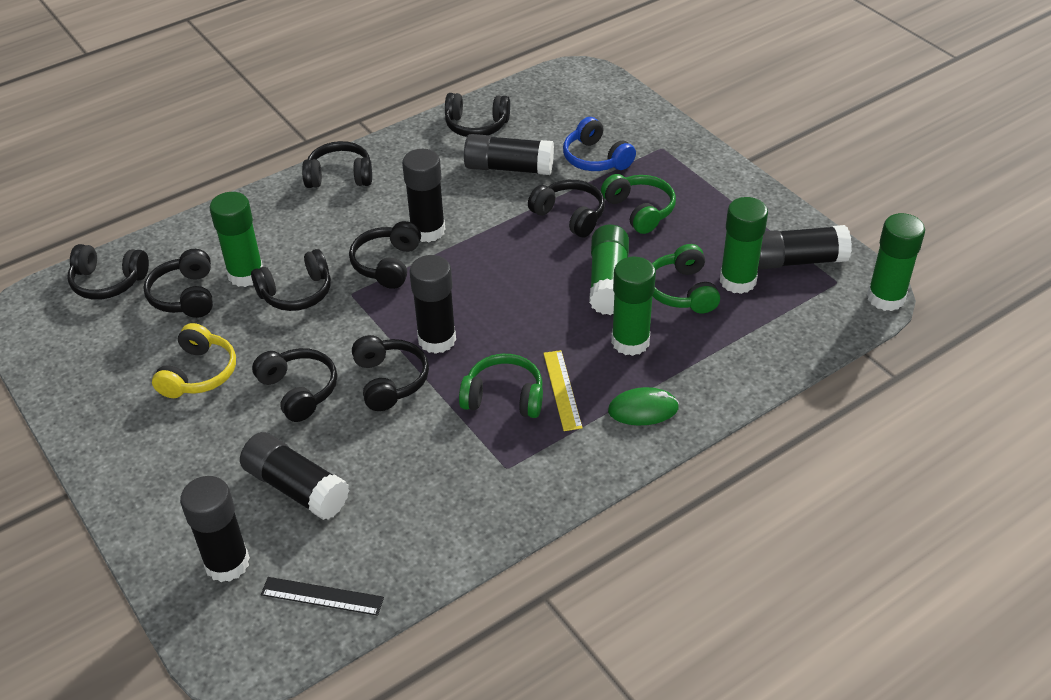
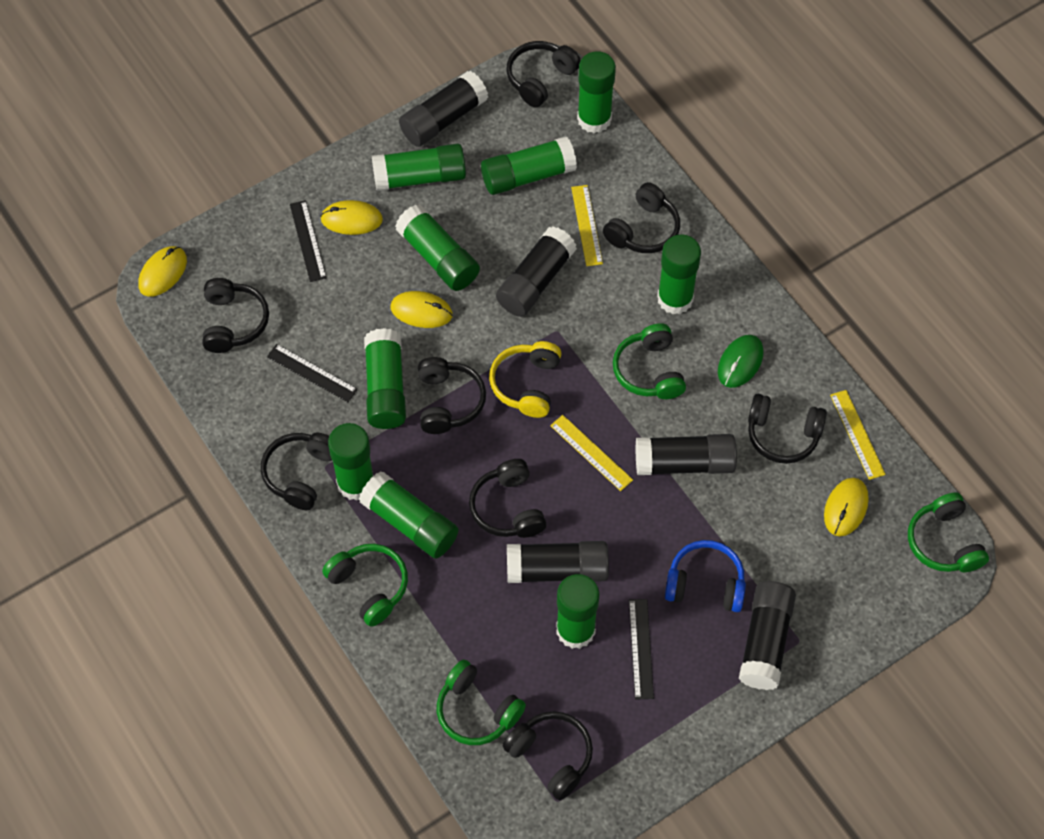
black glue stick: 6 -> 5
black headphones: 9 -> 8
black ruler: 1 -> 3
green glue stick: 5 -> 9
green headphones: 3 -> 4
yellow mouse: 0 -> 4
yellow ruler: 1 -> 3

